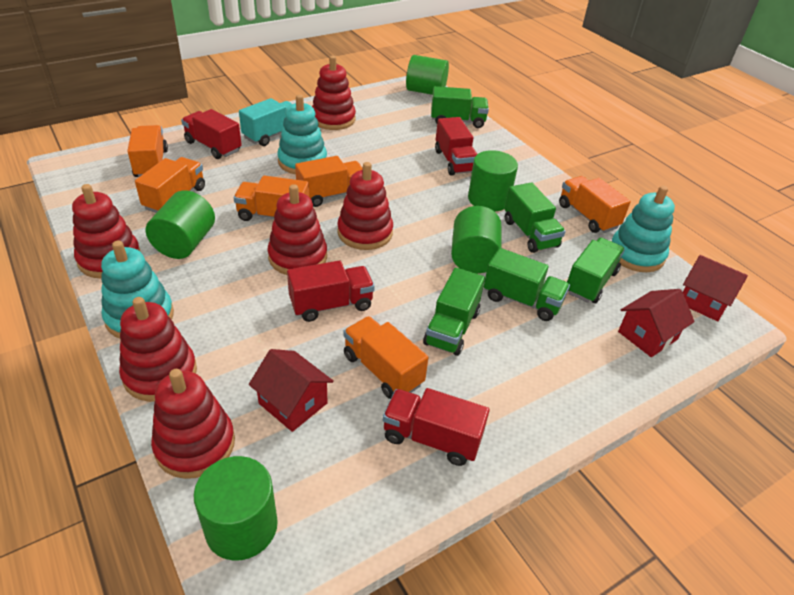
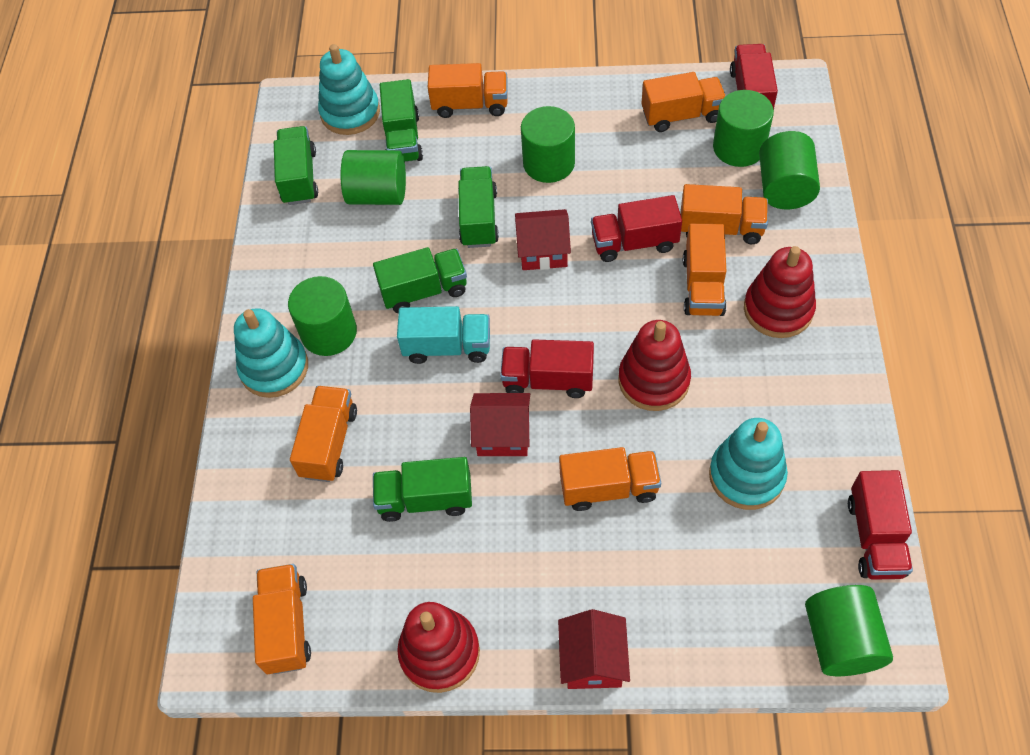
green cylinder: 5 -> 6
orange truck: 6 -> 7
red stacking toy: 6 -> 3

